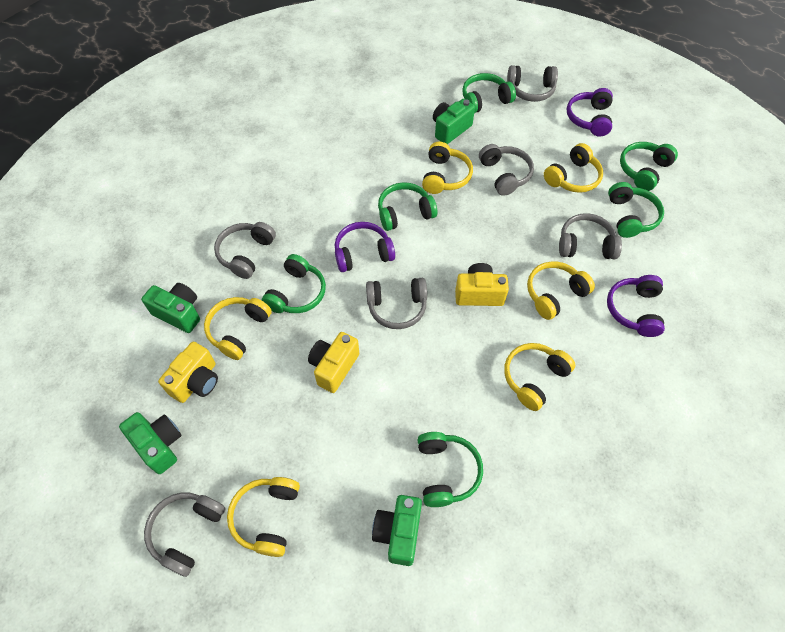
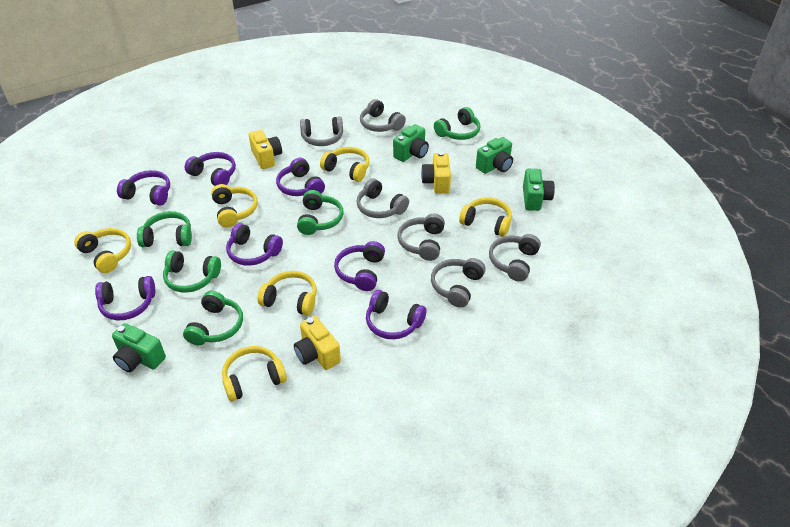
green headphones: 6 -> 5
purple headphones: 3 -> 7

